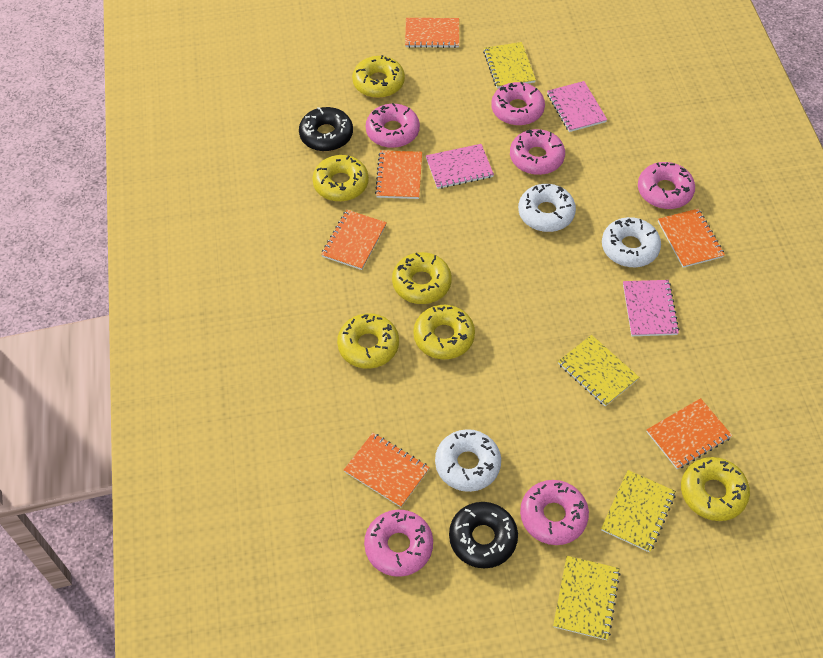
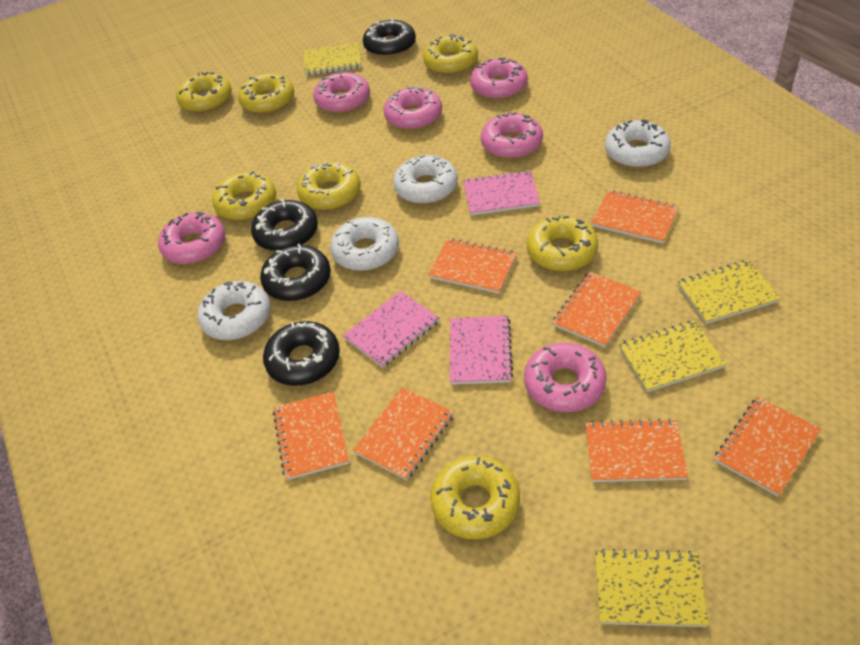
black donut: 2 -> 4
orange notebook: 6 -> 7
white donut: 3 -> 4
yellow donut: 6 -> 7

